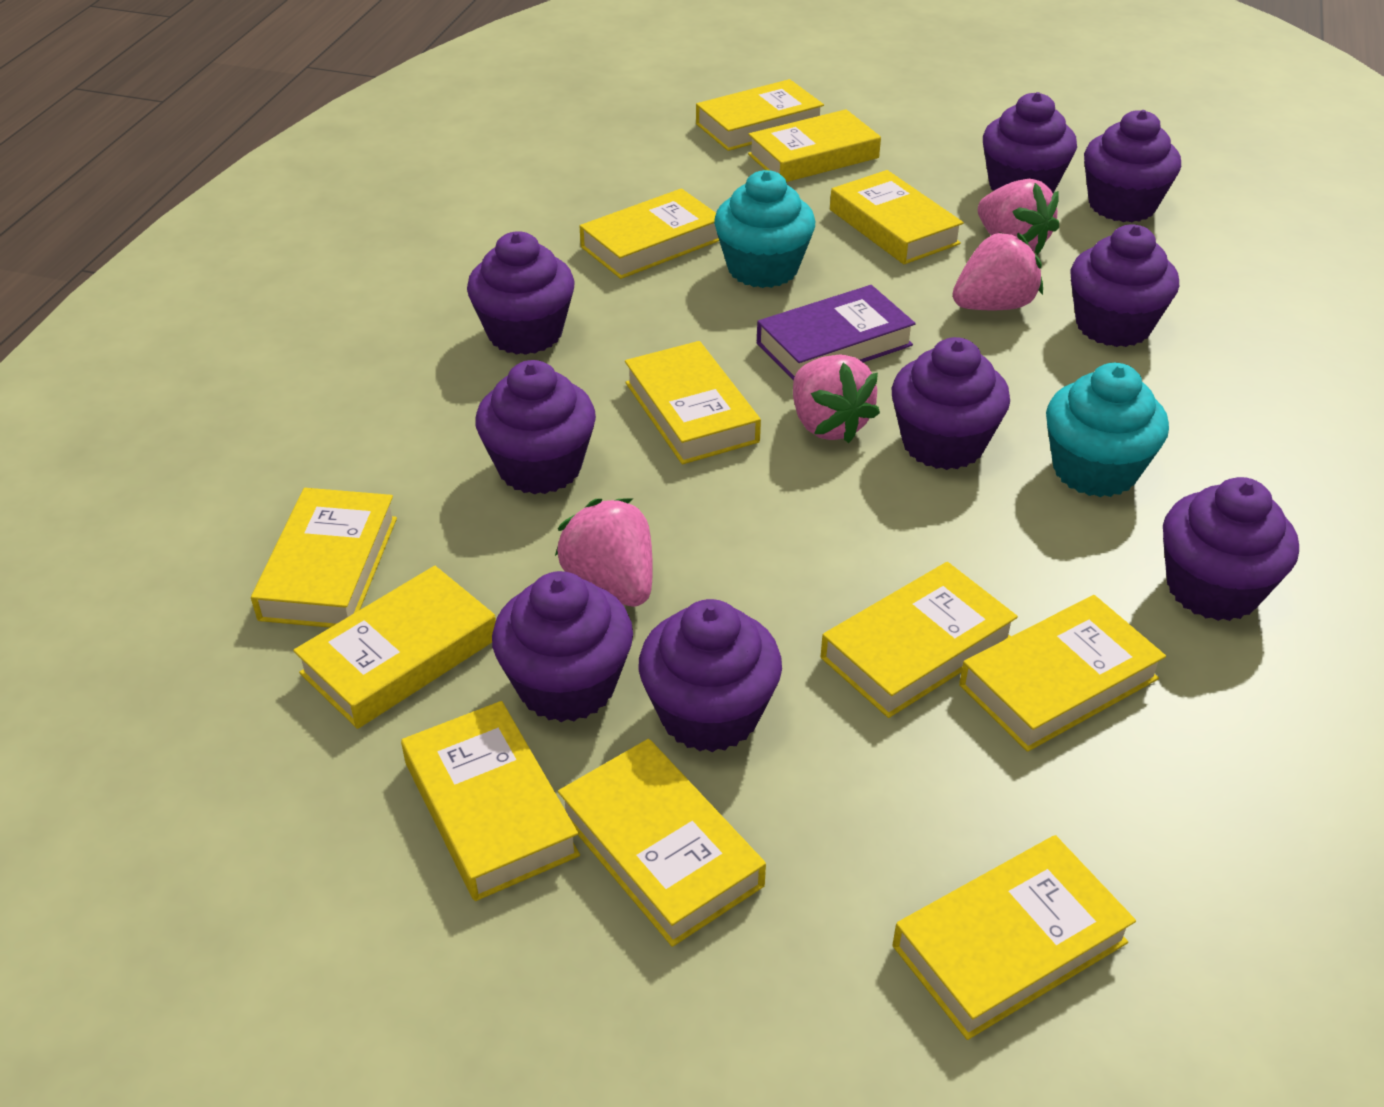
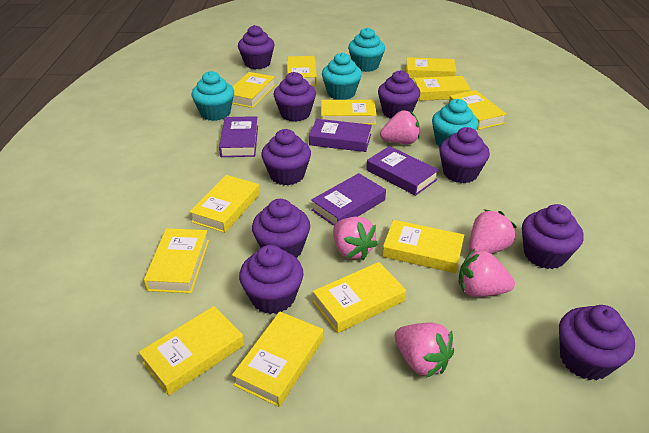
pink strawberry: 4 -> 5
purple book: 1 -> 4
turquoise cupcake: 2 -> 4

